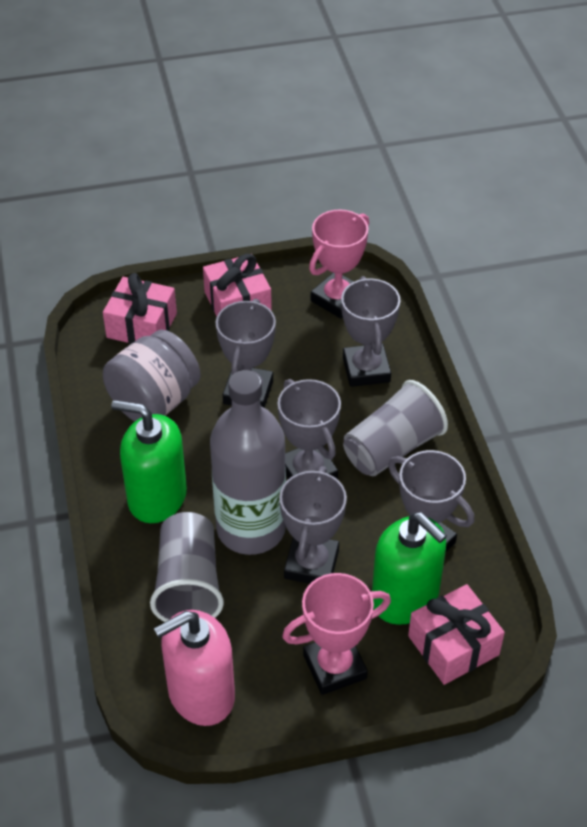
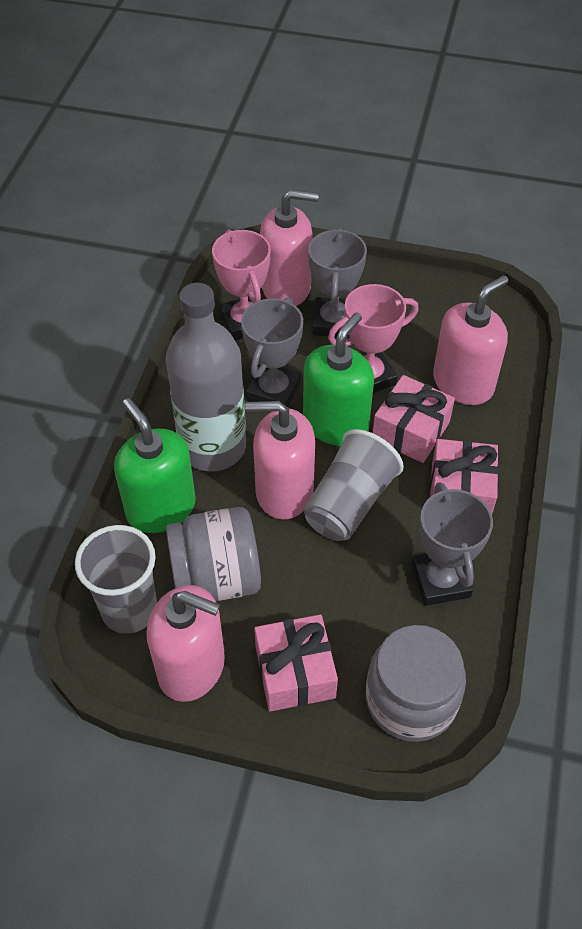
grey jar: 1 -> 2
grey trophy: 5 -> 3
pink soap dispenser: 1 -> 4

